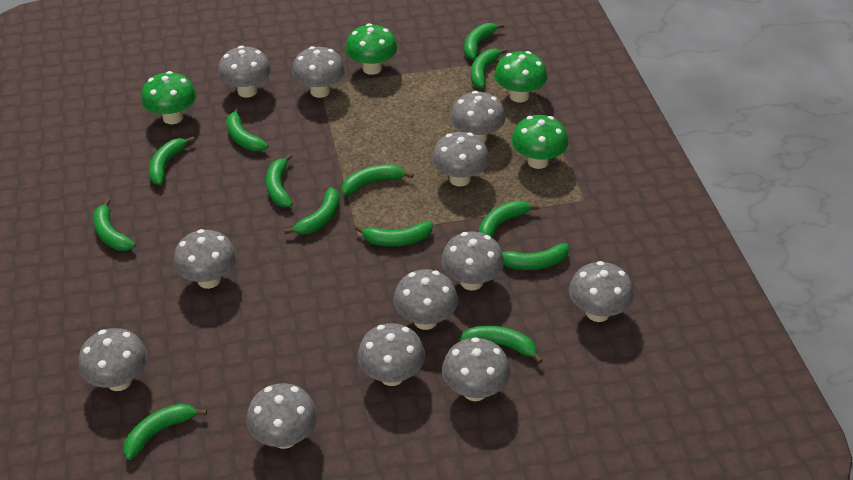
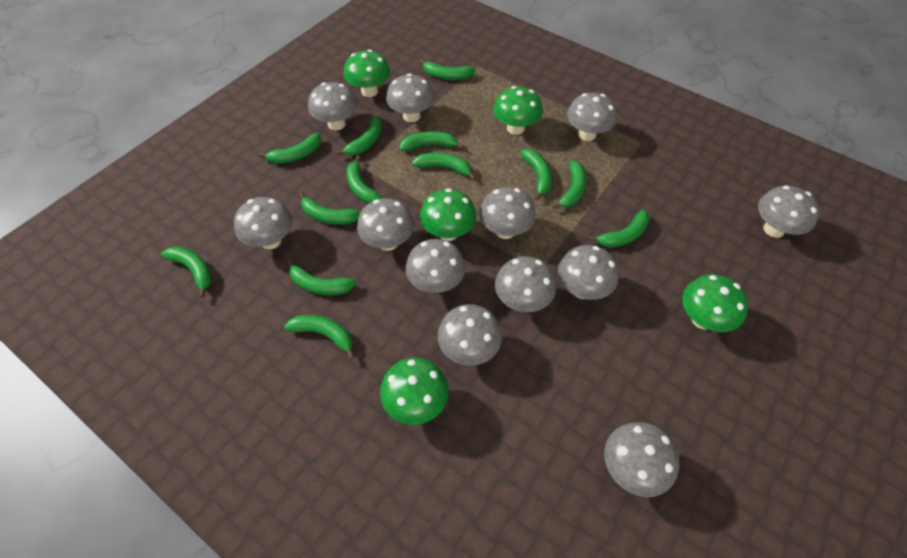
green mushroom: 4 -> 5

